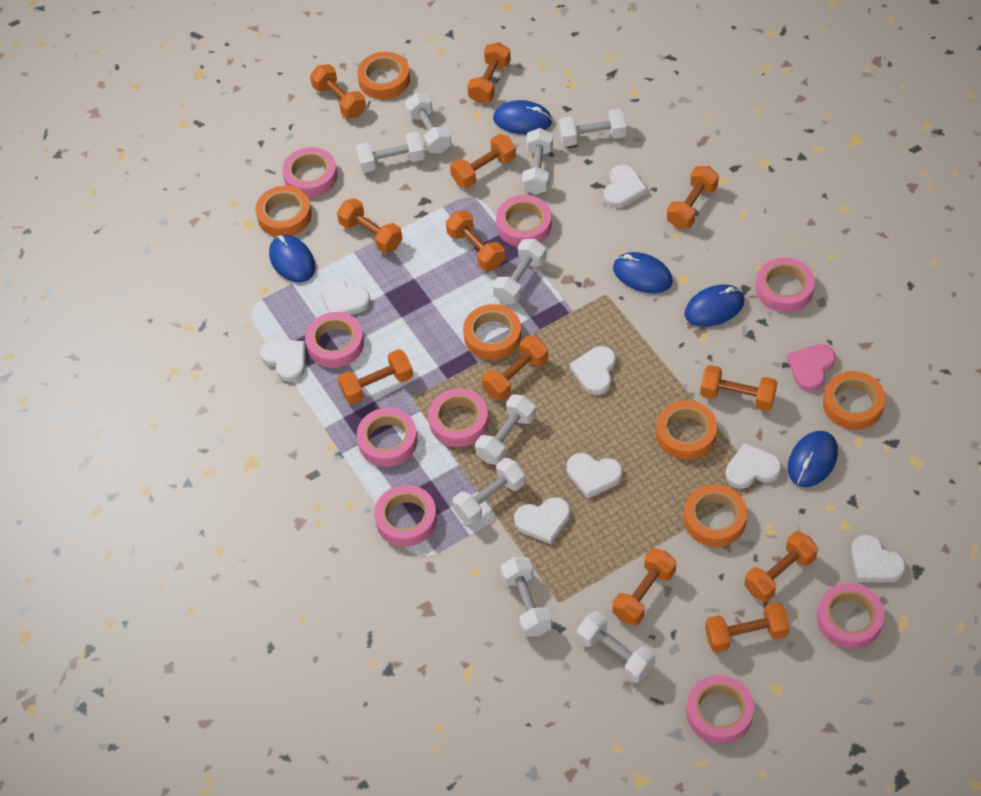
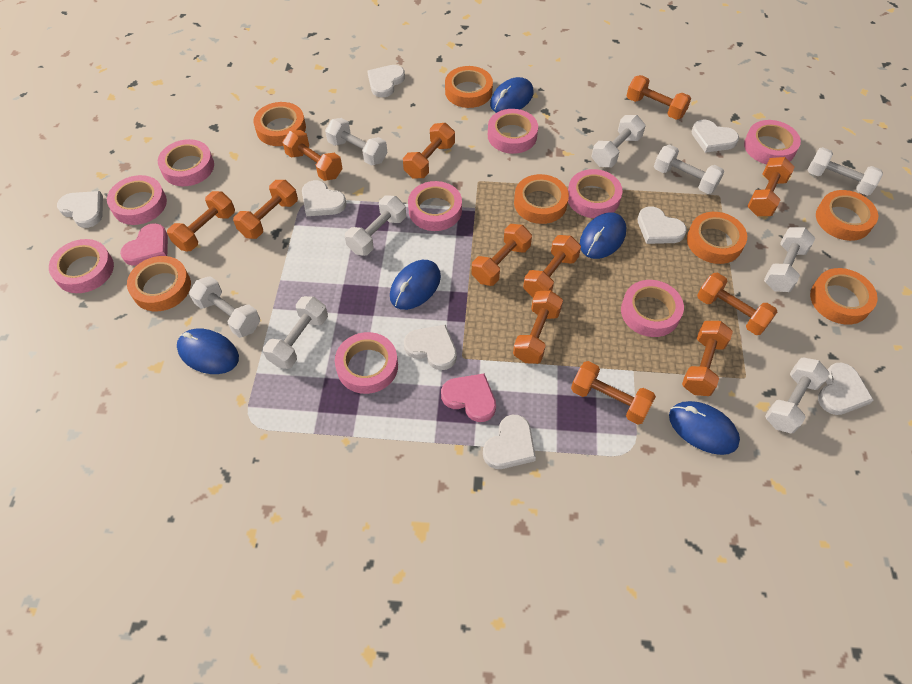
orange tape: 6 -> 7
pink heart: 1 -> 2

